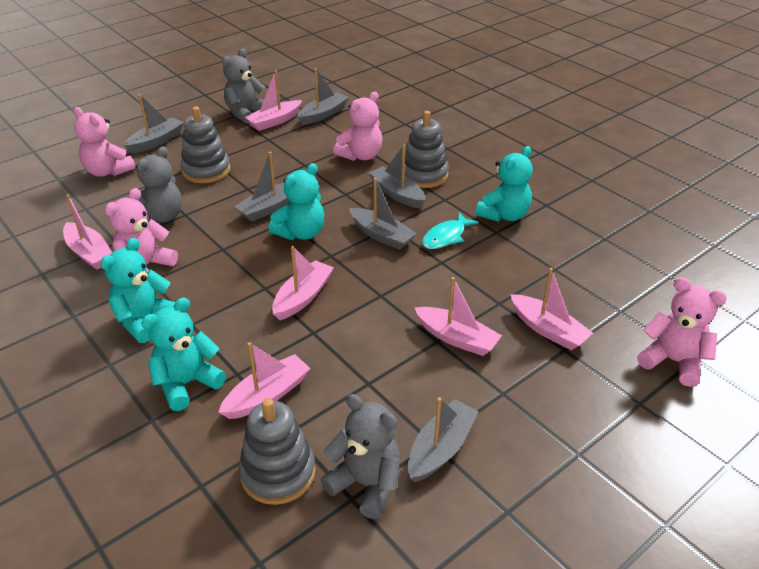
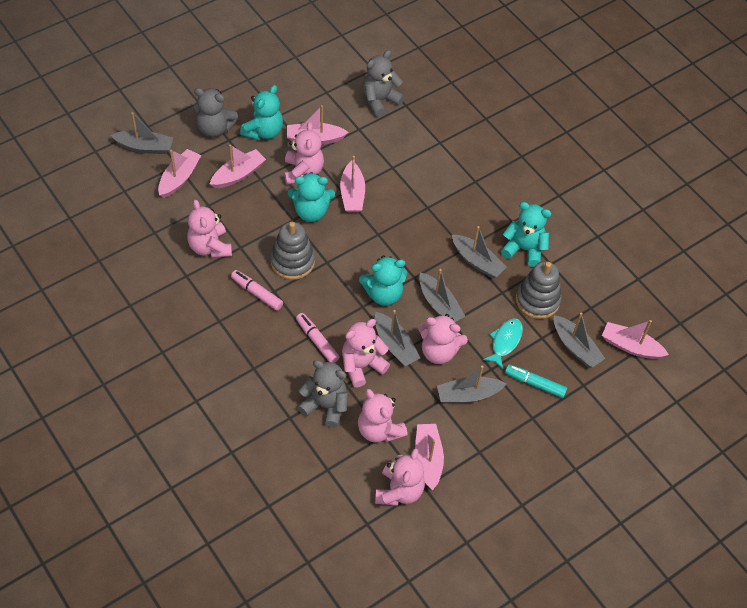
grey stacking toy: 3 -> 2
pink marker: 0 -> 2
pink teddy bear: 4 -> 6
turquoise marker: 0 -> 1

